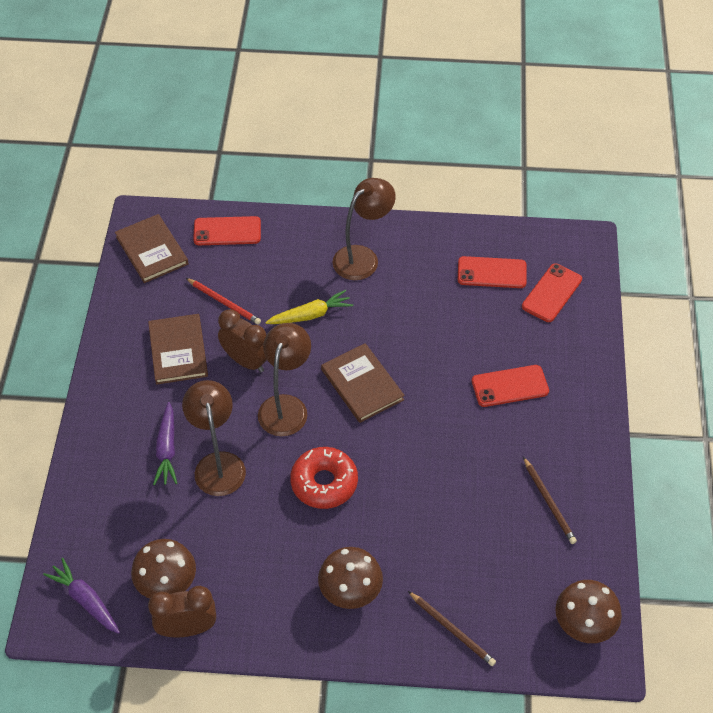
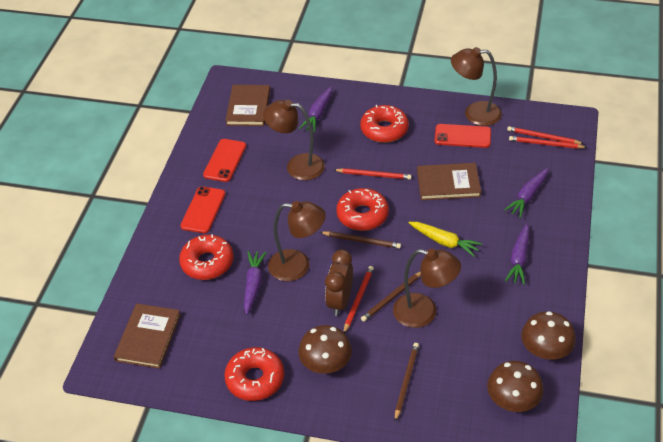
brown clock: 2 -> 1
brown lamp: 3 -> 4
brown pencil: 2 -> 3
purple carrot: 2 -> 4
red donut: 1 -> 4
red pencil: 1 -> 4
red phone: 4 -> 3

